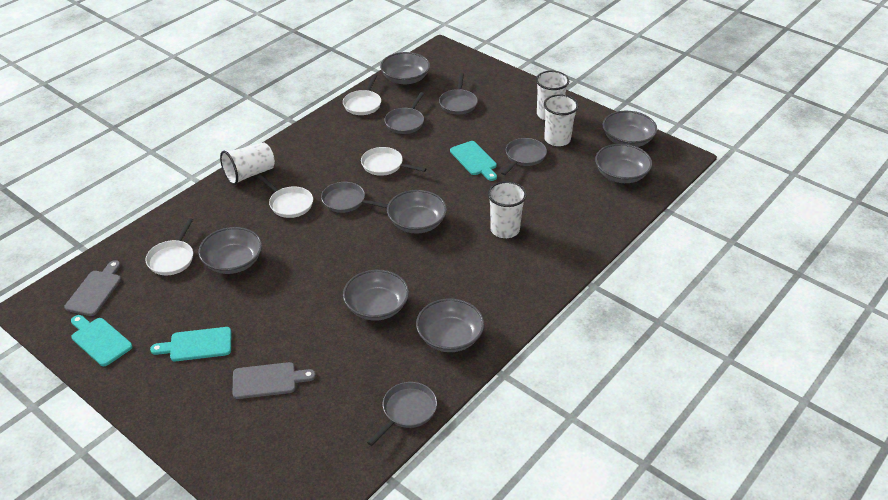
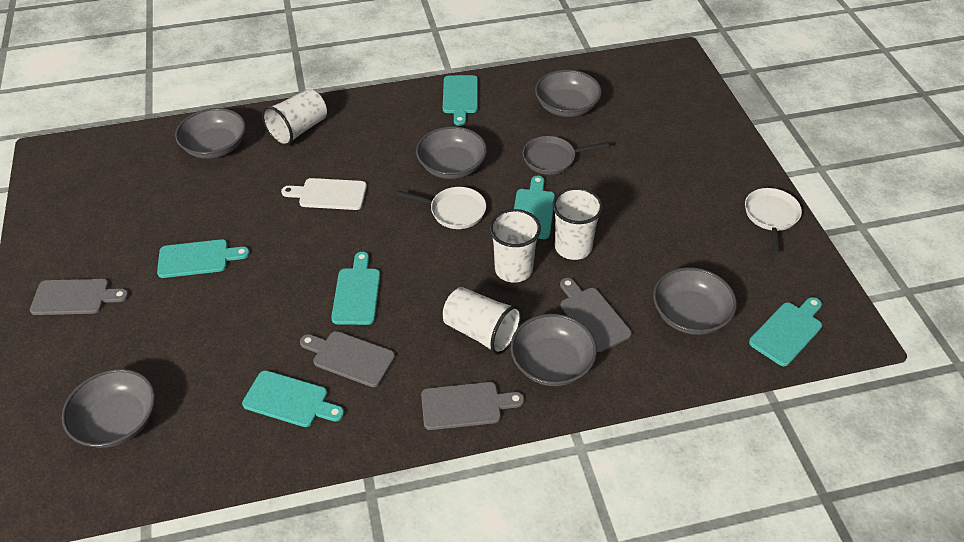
grey bowl: 7 -> 6
grey cutting board: 2 -> 4
grey pan: 5 -> 1
turquoise cutting board: 3 -> 6
white cutting board: 0 -> 1
white pan: 4 -> 2

